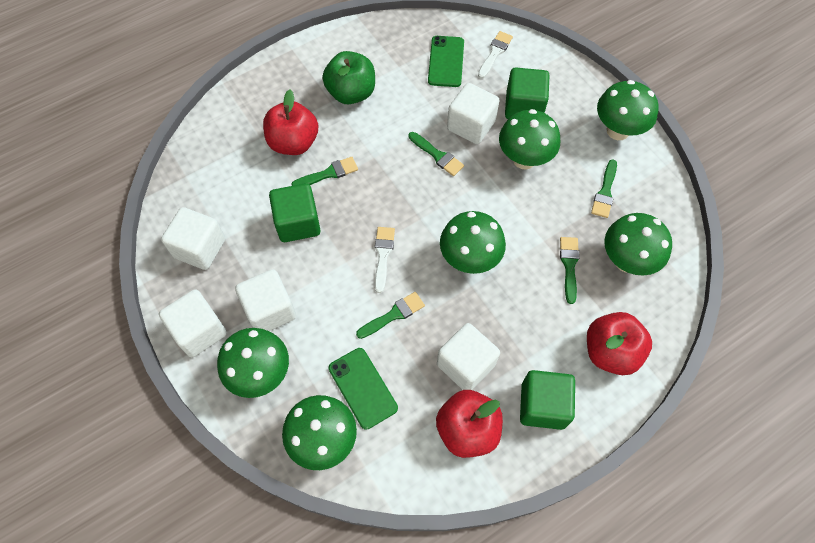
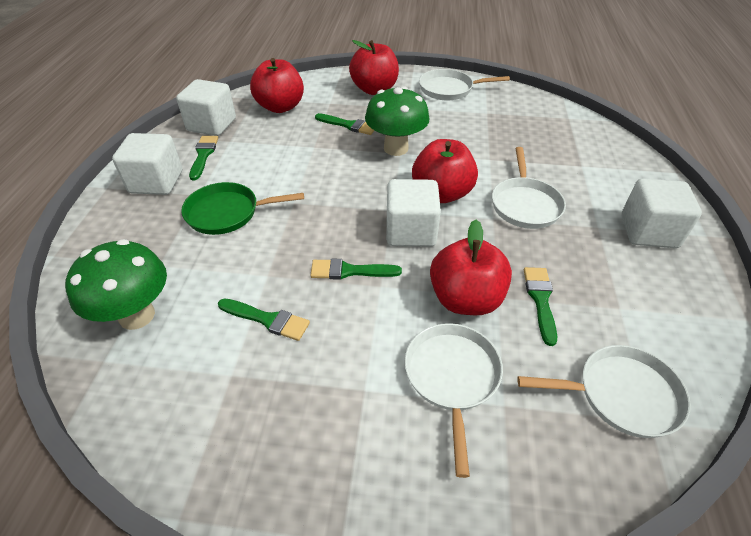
green apple: 1 -> 0
green cube: 3 -> 0
green mushroom: 6 -> 2
green pan: 0 -> 1
green phone: 2 -> 0
red apple: 3 -> 4
white brush: 2 -> 0
white cube: 5 -> 4
white pan: 0 -> 4

